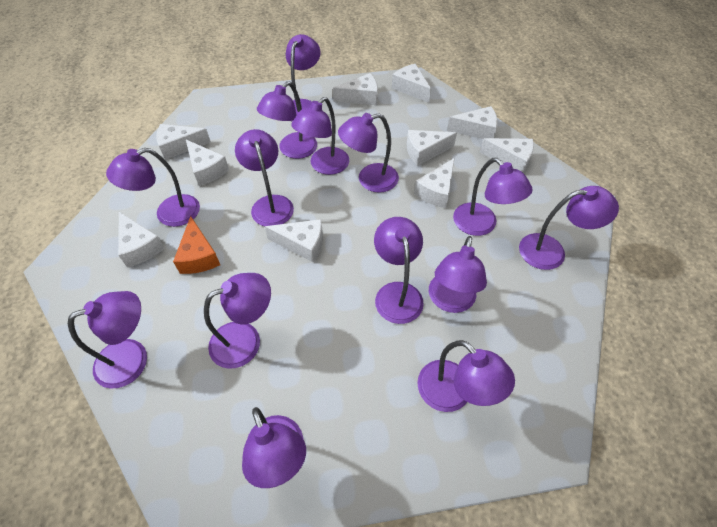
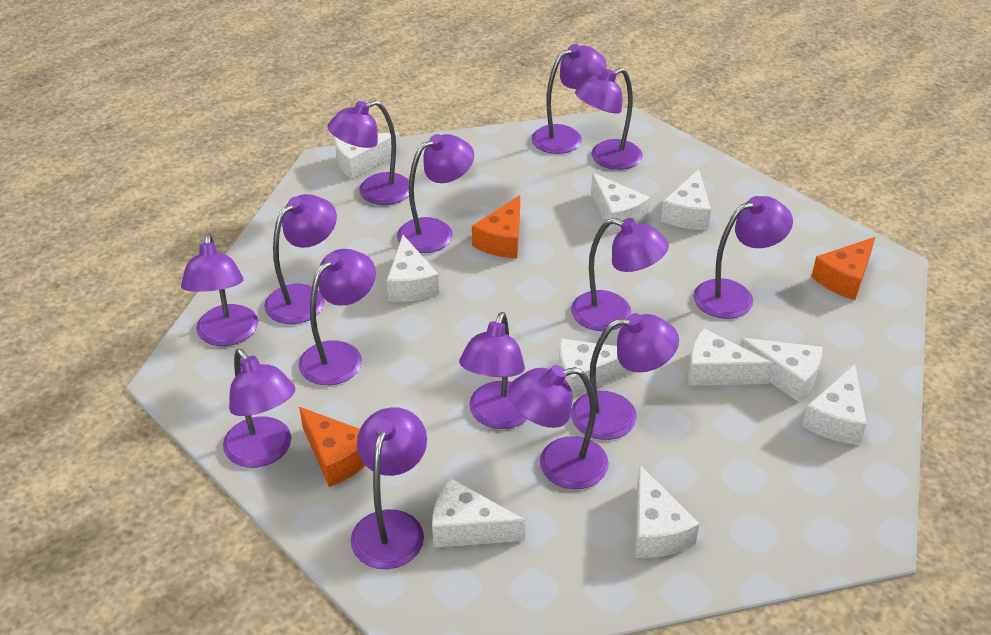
orange cheese: 1 -> 3

